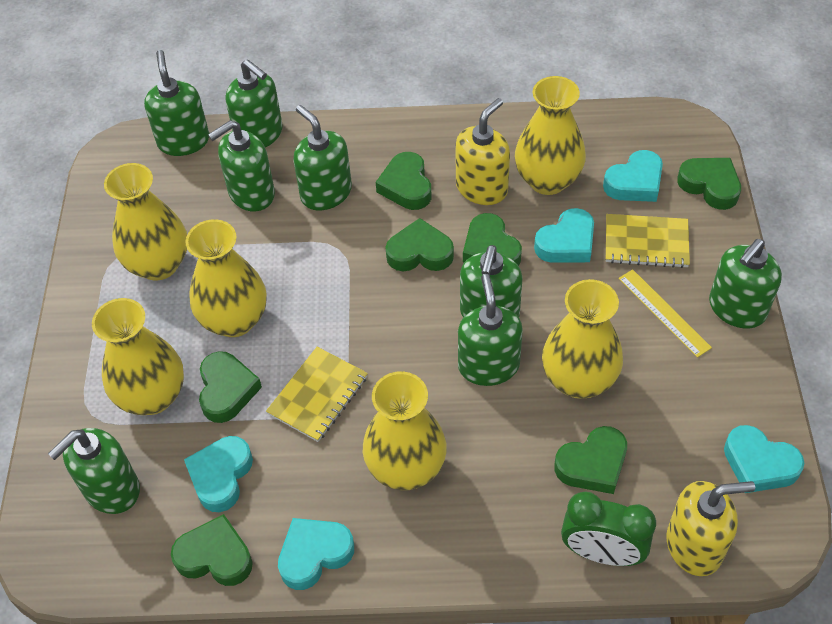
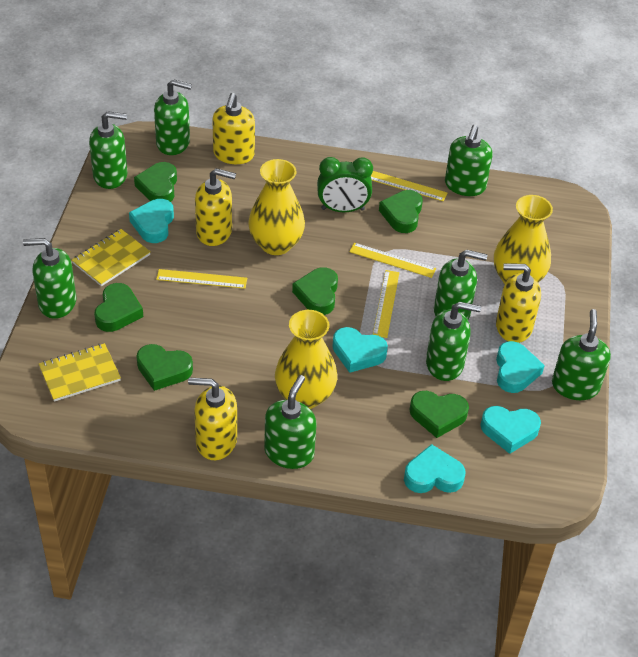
green heart: 7 -> 6
yellow ruler: 1 -> 4
yellow soap dispenser: 2 -> 4
yellow vase: 6 -> 3

